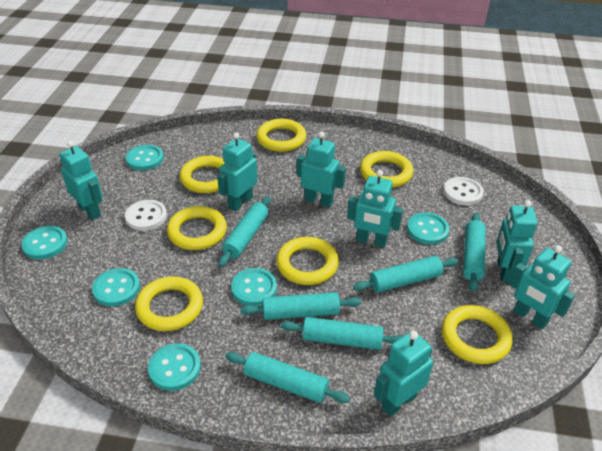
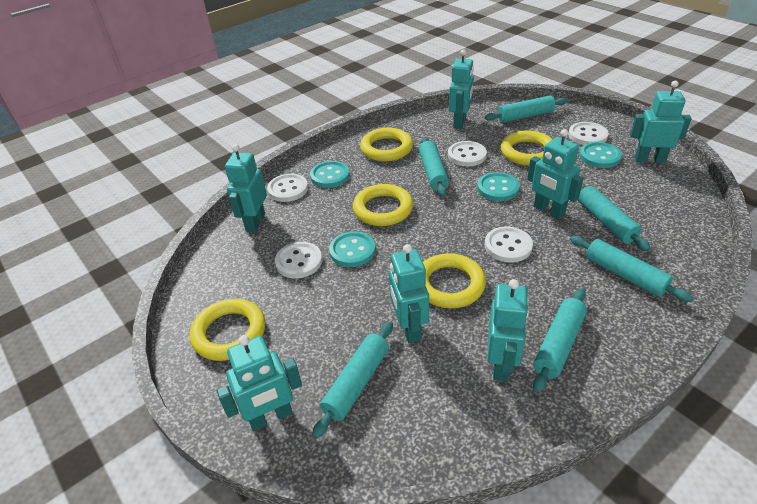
turquoise button: 6 -> 4
white button: 2 -> 5
yellow ring: 7 -> 5

